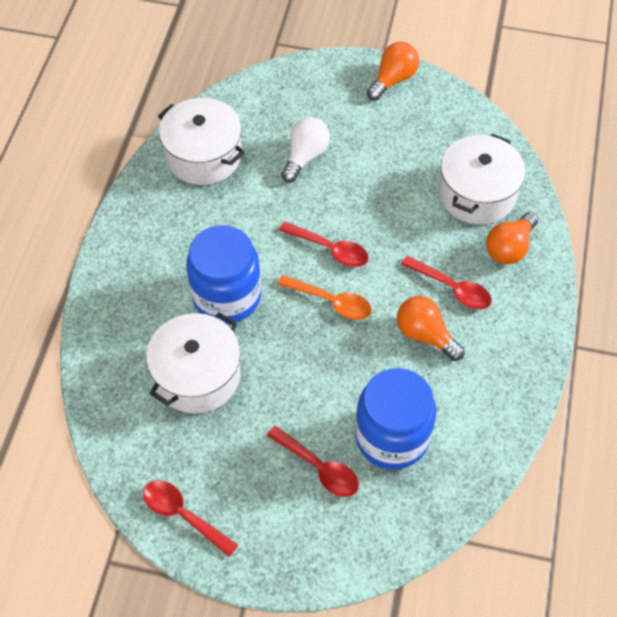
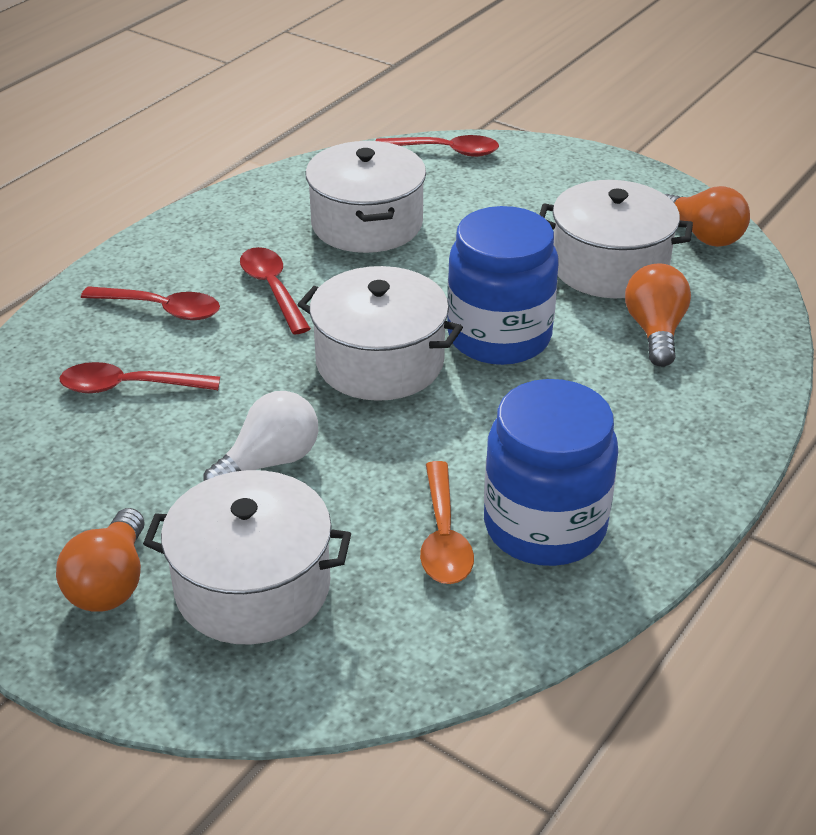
white pot: 3 -> 4

